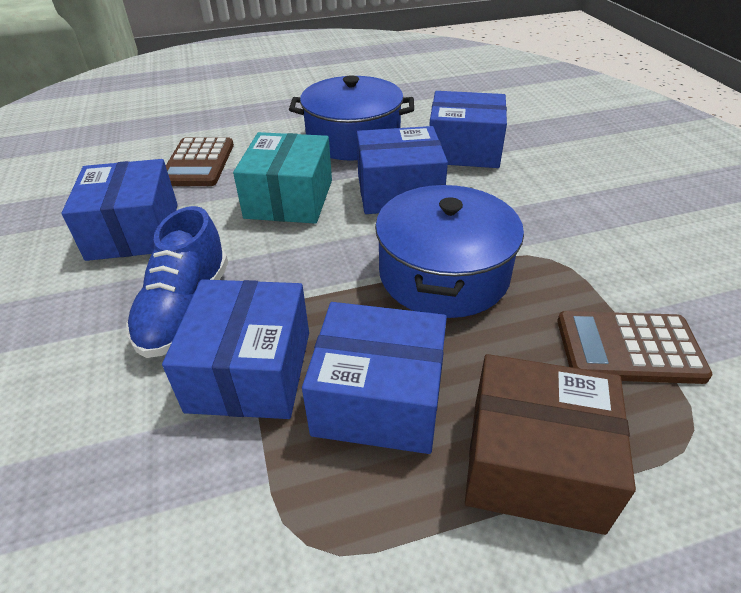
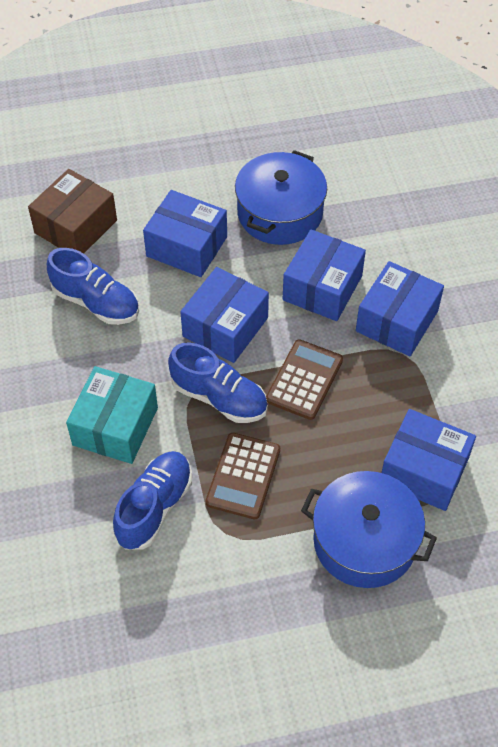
blue shoe: 1 -> 3

